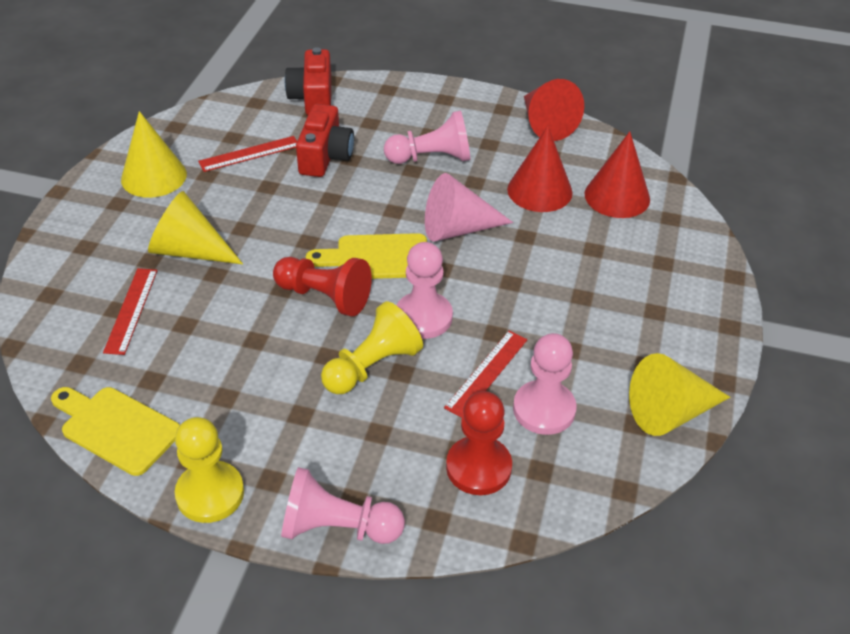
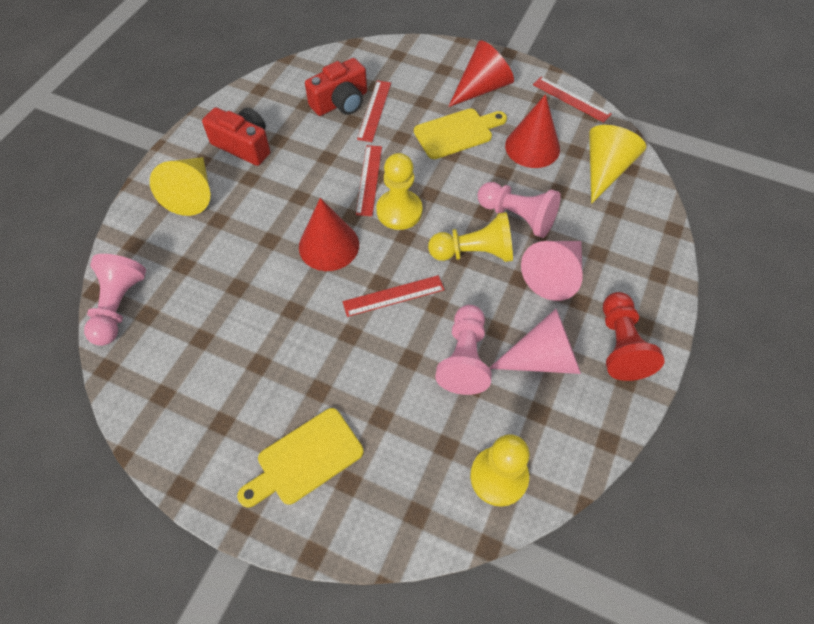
pink cone: 1 -> 2
pink pawn: 4 -> 3
red pawn: 2 -> 1
red ruler: 3 -> 4
yellow cone: 3 -> 2
yellow pawn: 2 -> 3

